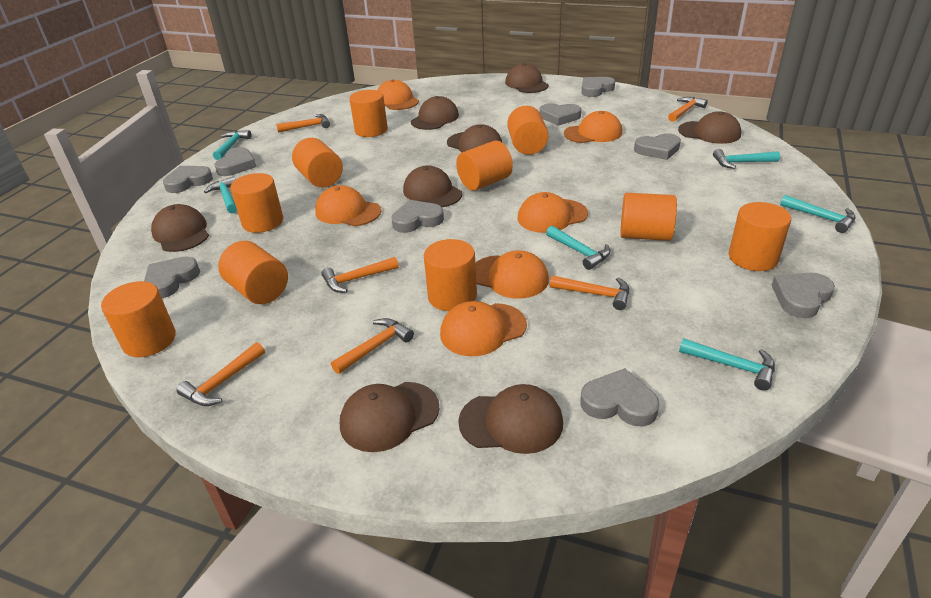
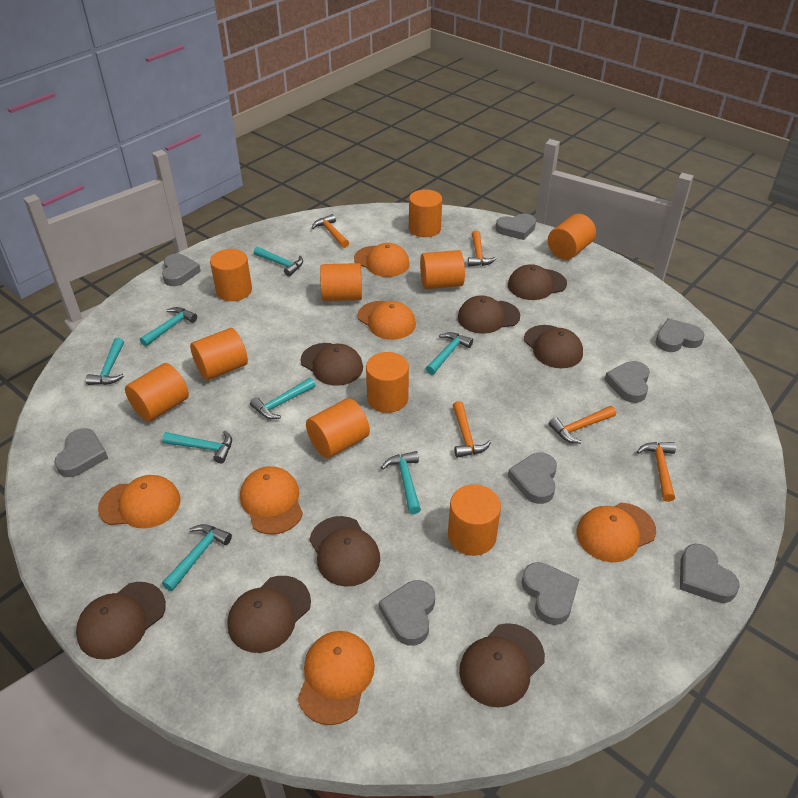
orange hammer: 6 -> 5
turquoise hammer: 6 -> 8

